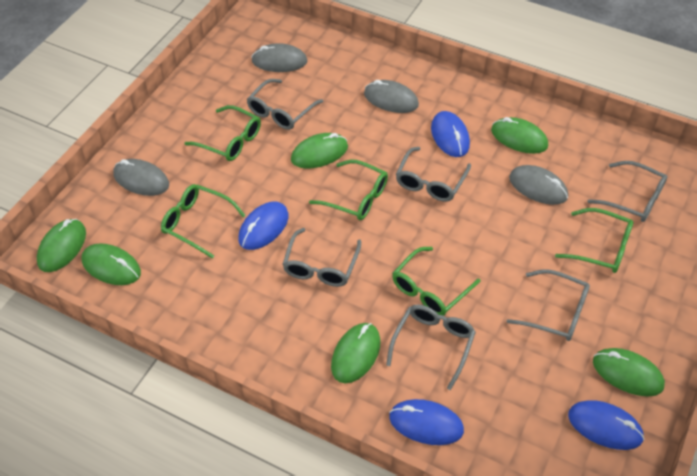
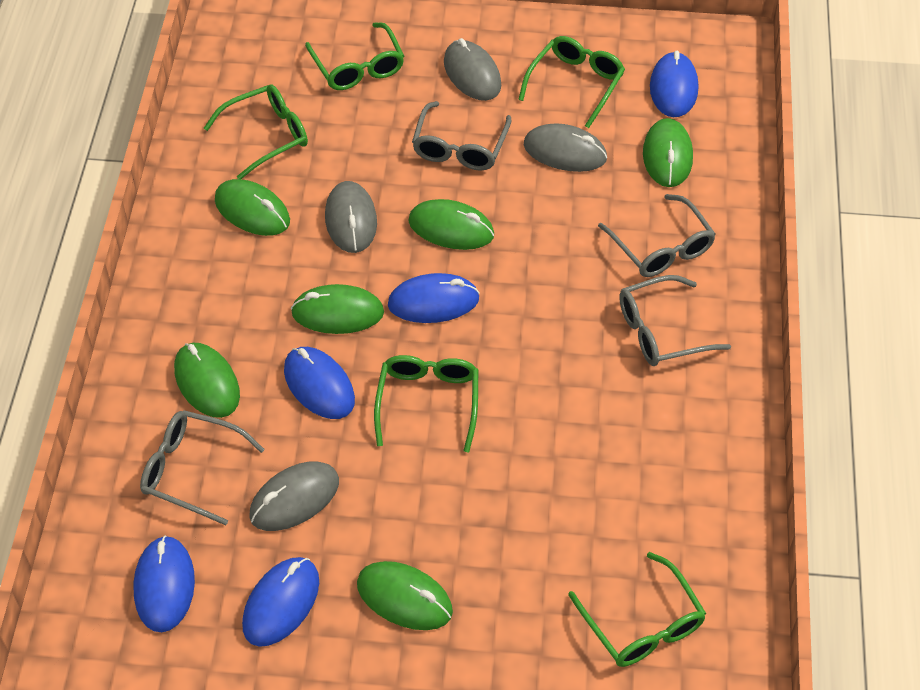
blue mouse: 4 -> 5
grey glasses: 6 -> 4

